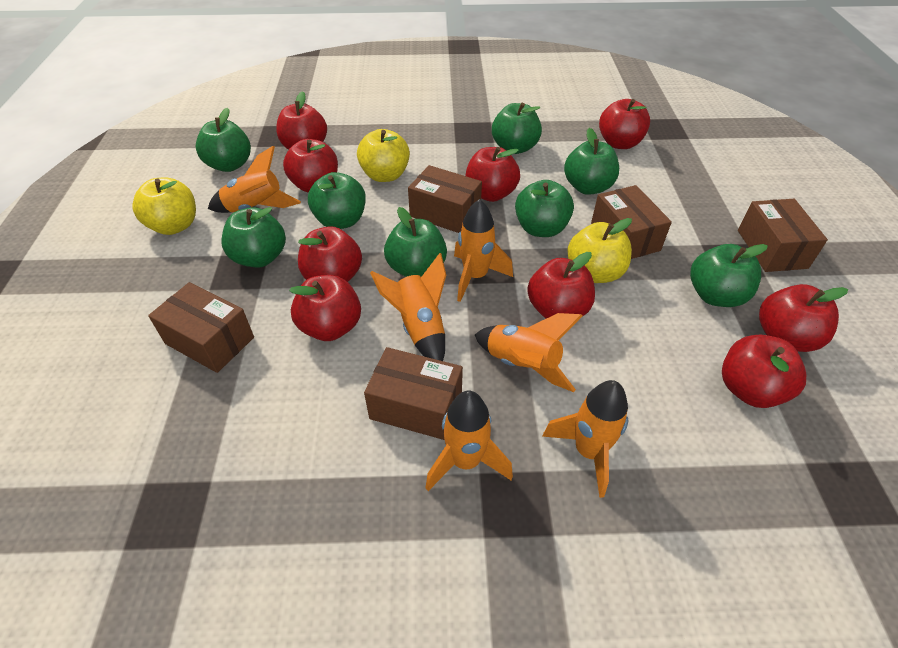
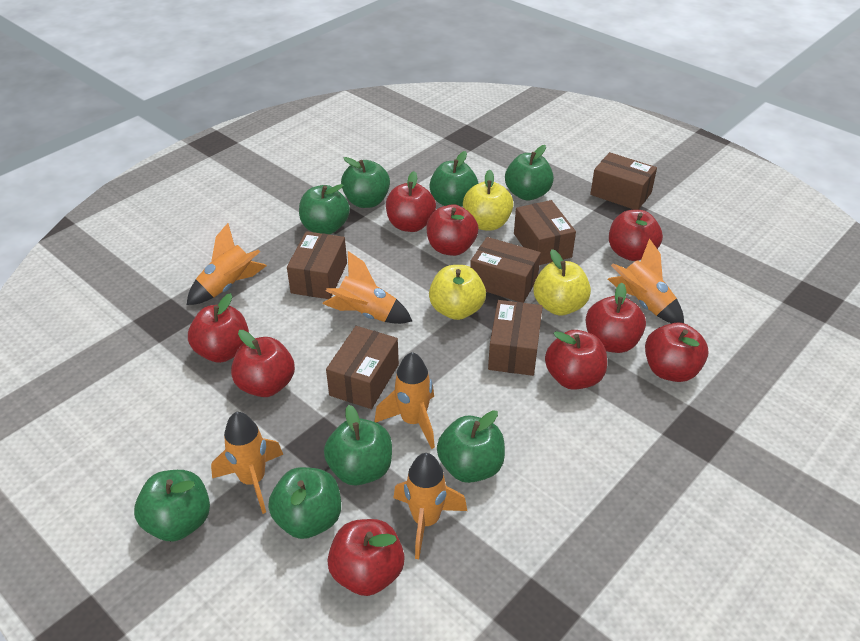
brown box: 5 -> 6

